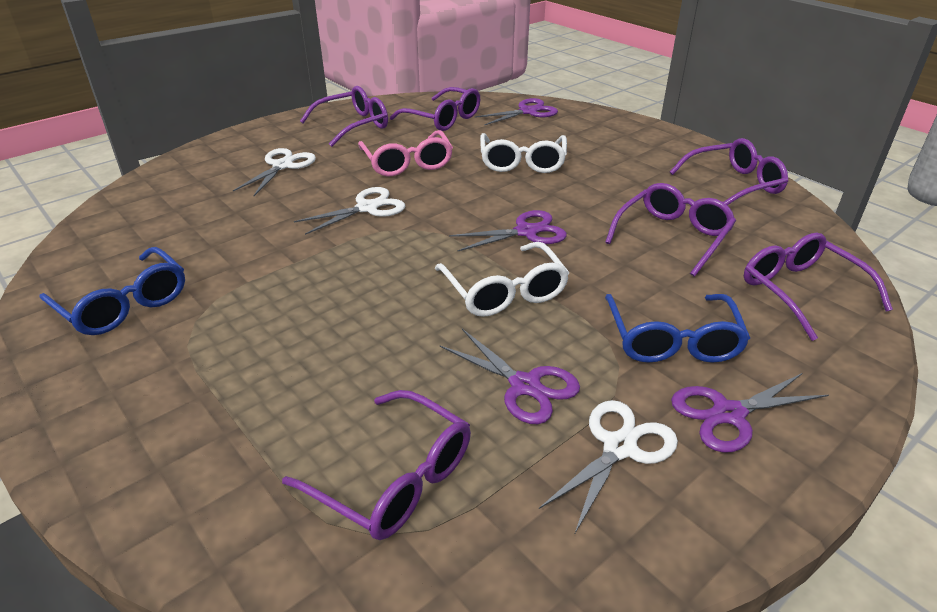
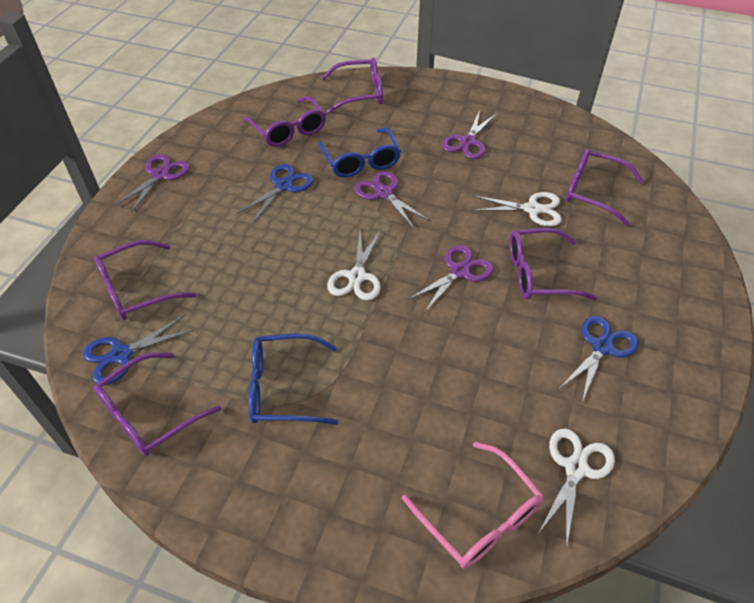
blue scissors: 0 -> 3
white glasses: 2 -> 0

